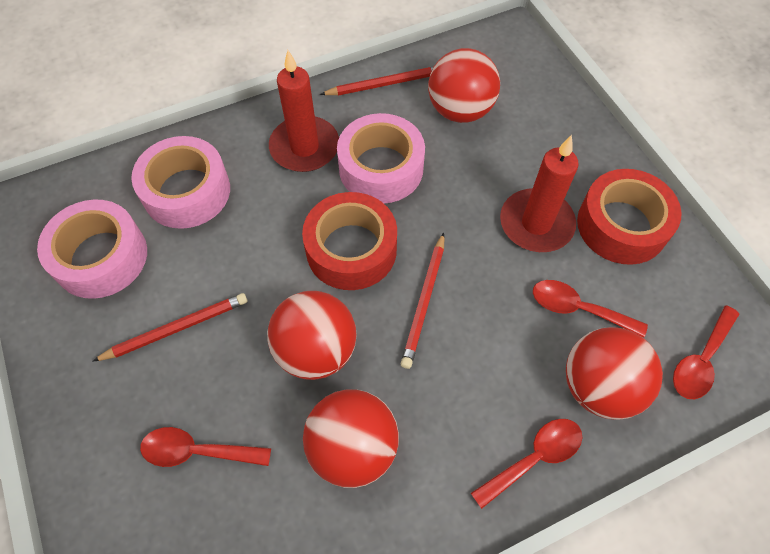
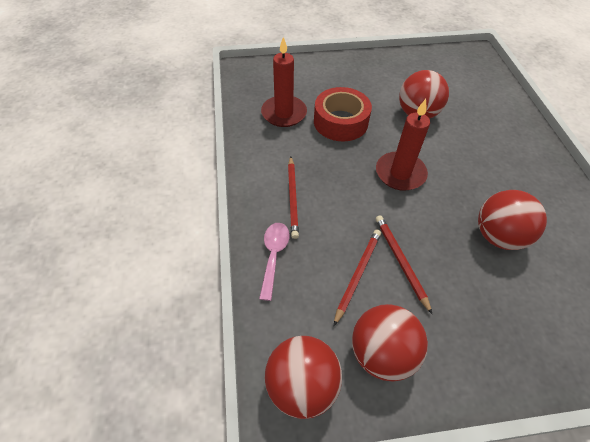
pink spoon: 0 -> 1
pink tape: 3 -> 0
red spoon: 4 -> 0
red tape: 2 -> 1

